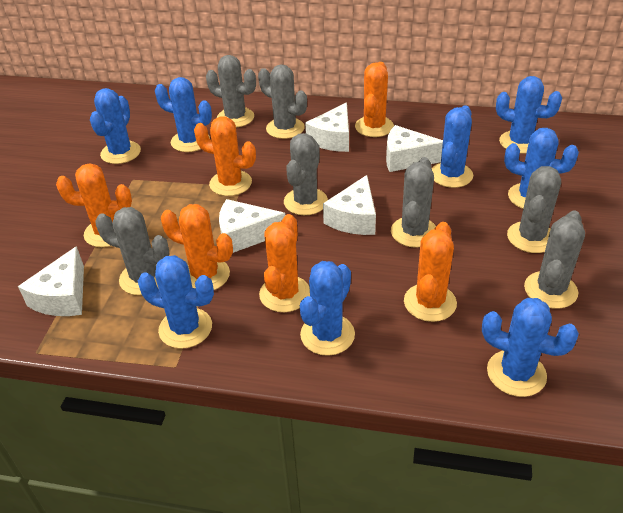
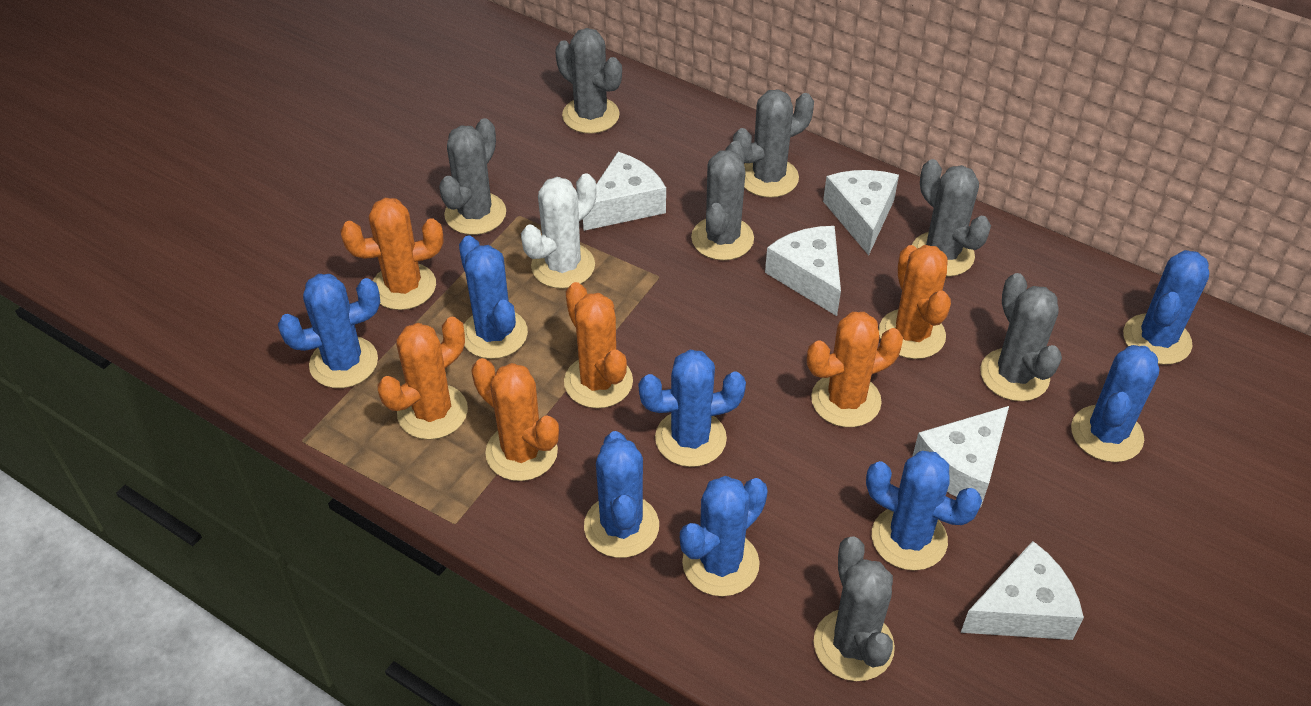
white cactus: 0 -> 1

